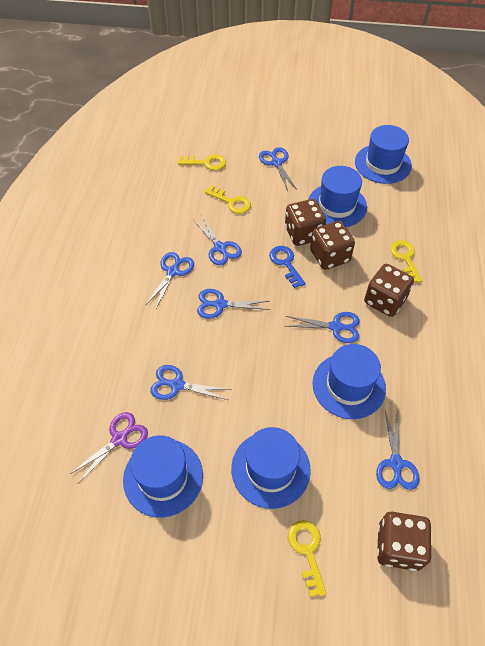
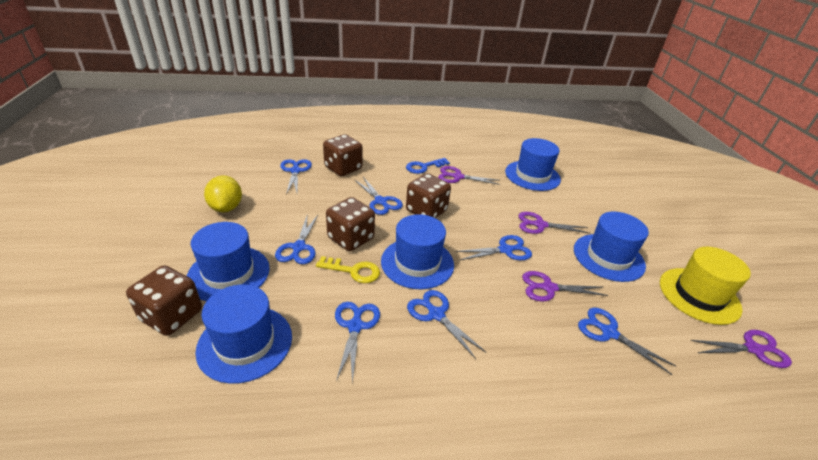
purple scissors: 1 -> 4
yellow hat: 0 -> 1
yellow key: 4 -> 1
yellow lemon: 0 -> 1

